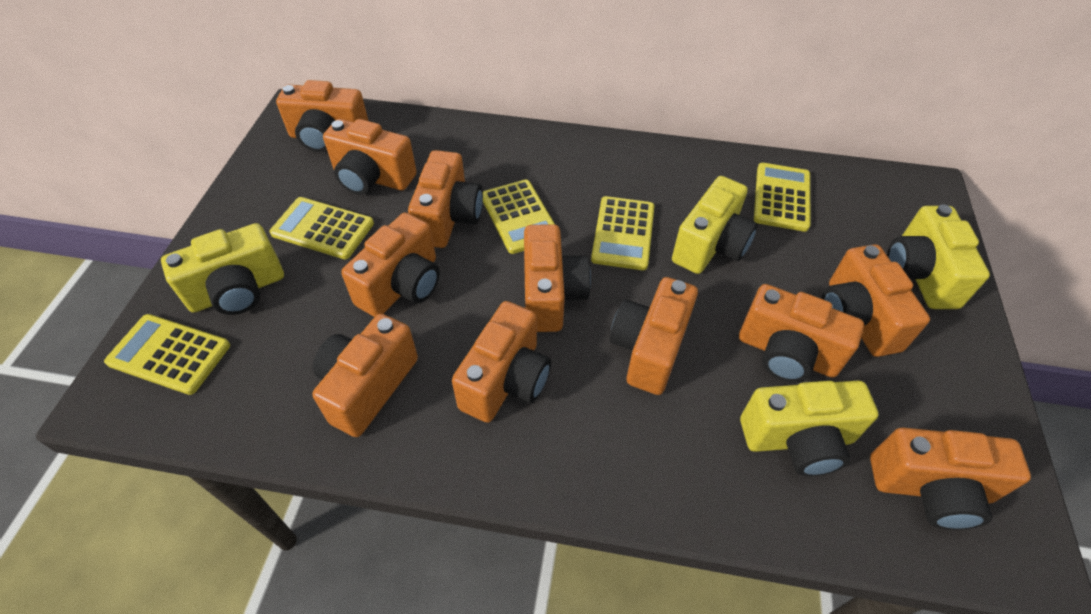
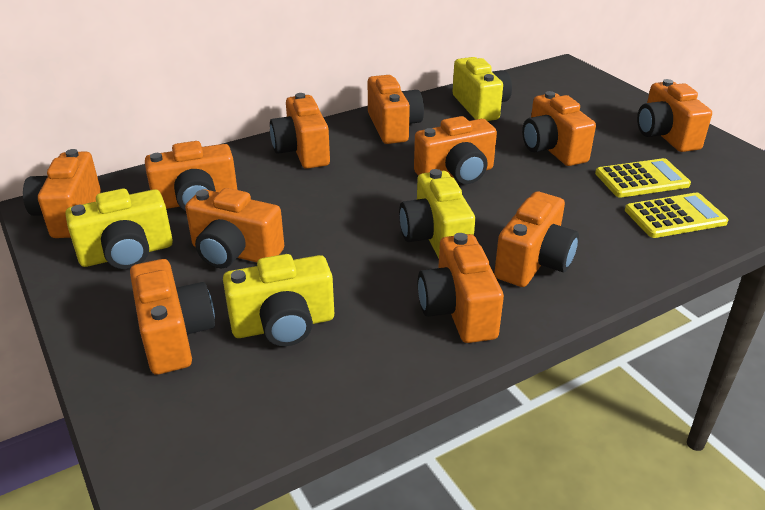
yellow calculator: 5 -> 2

